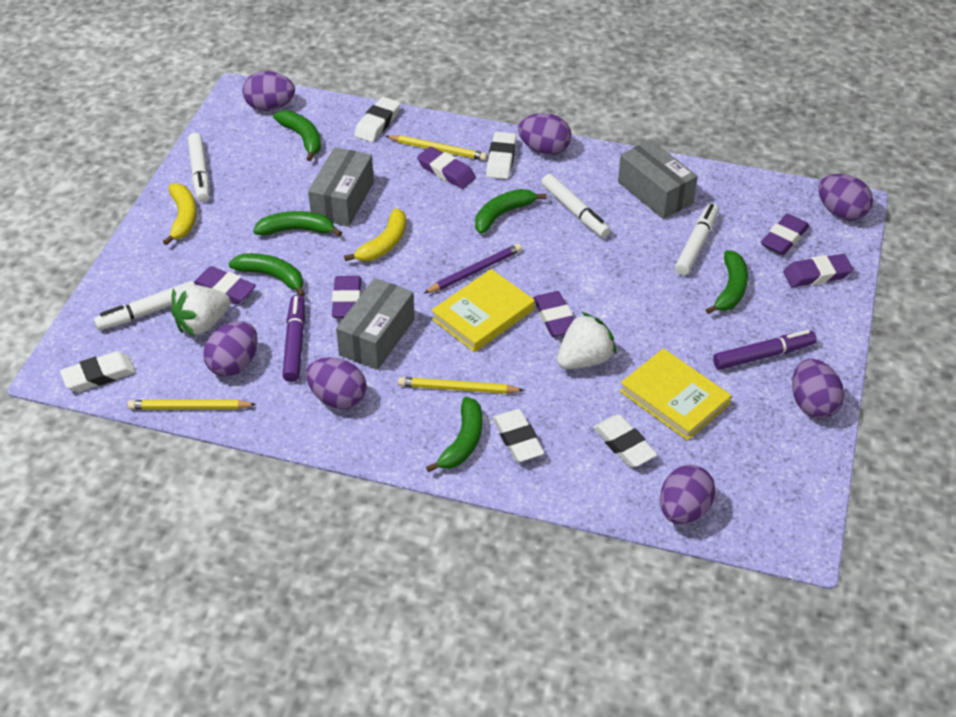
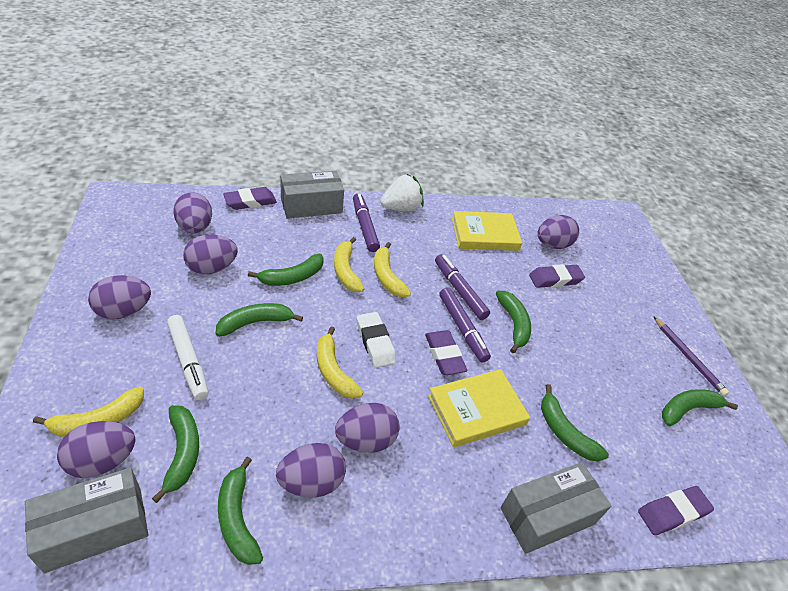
green banana: 6 -> 7
purple eraser: 6 -> 4
purple marker: 2 -> 3
white eraser: 5 -> 1
white marker: 4 -> 1
white strawberry: 2 -> 1
yellow banana: 2 -> 4
yellow pencil: 3 -> 0

